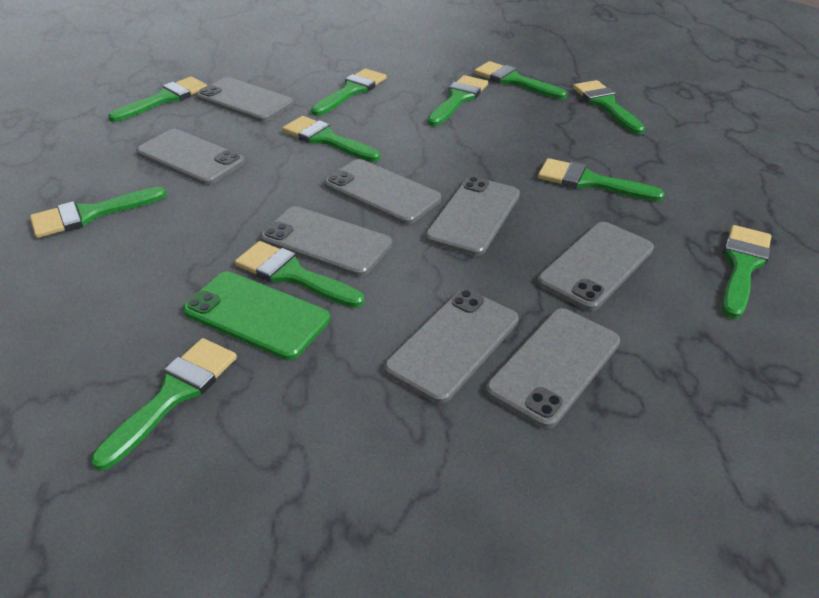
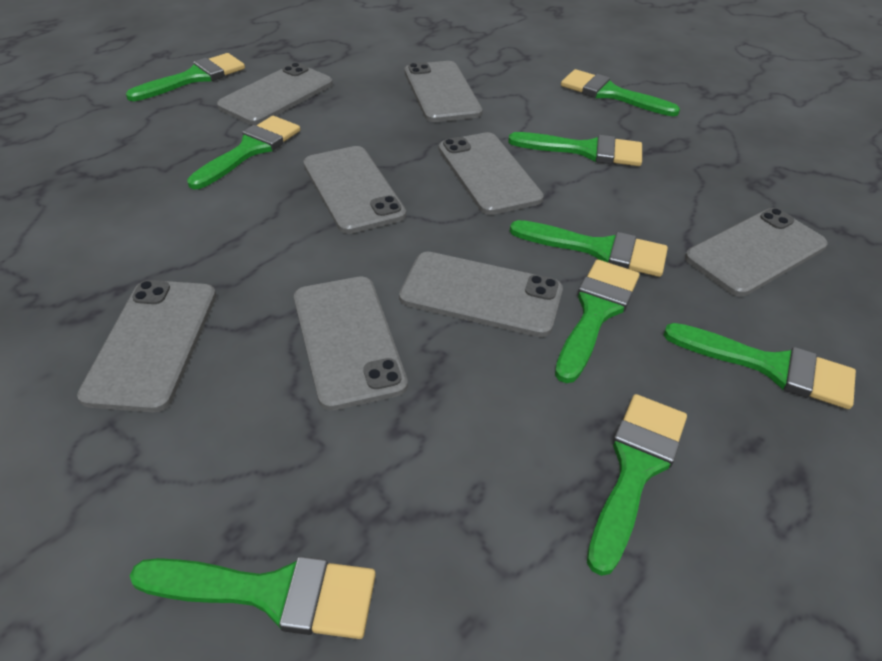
green brush: 11 -> 9
green phone: 1 -> 0

